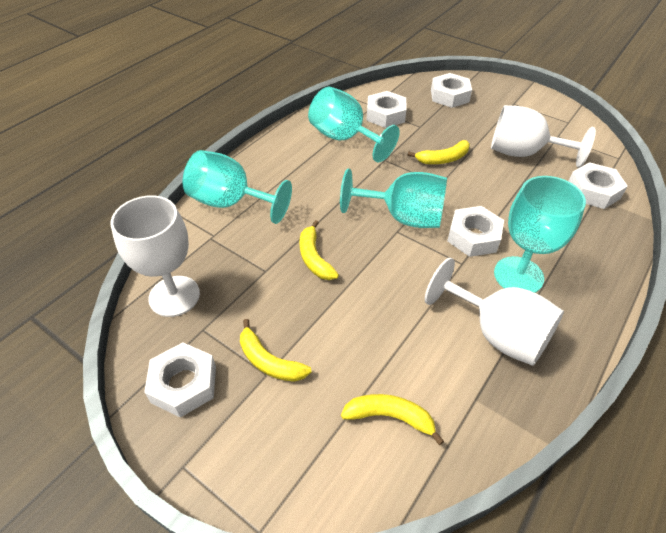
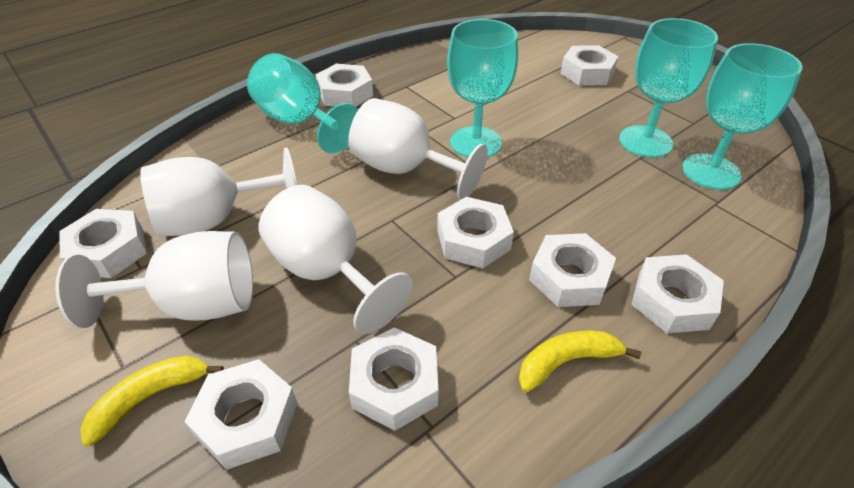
white goblet: 3 -> 4
white nut: 5 -> 8
yellow banana: 4 -> 2

